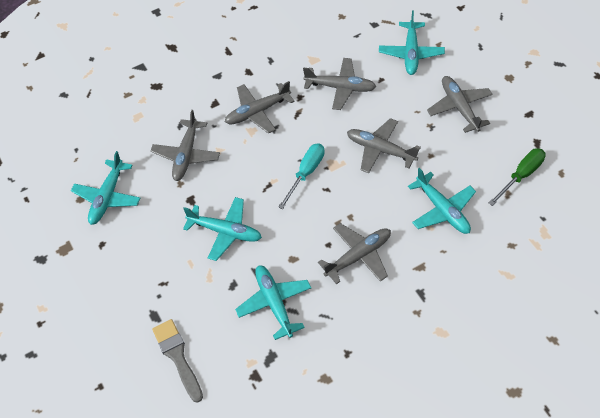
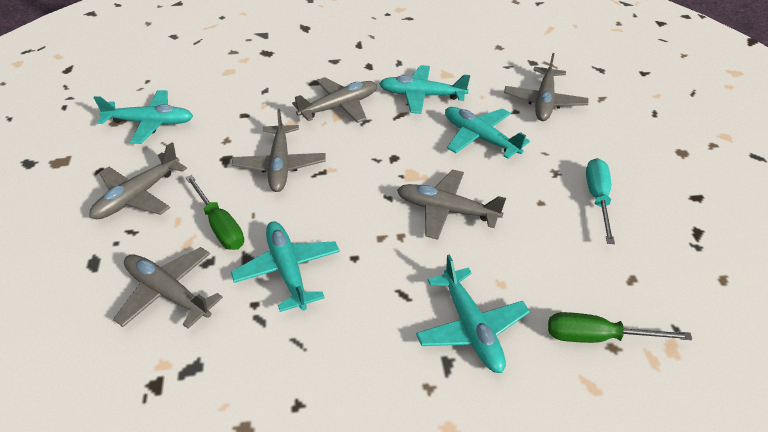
green screwdriver: 1 -> 2
grey brush: 1 -> 0

